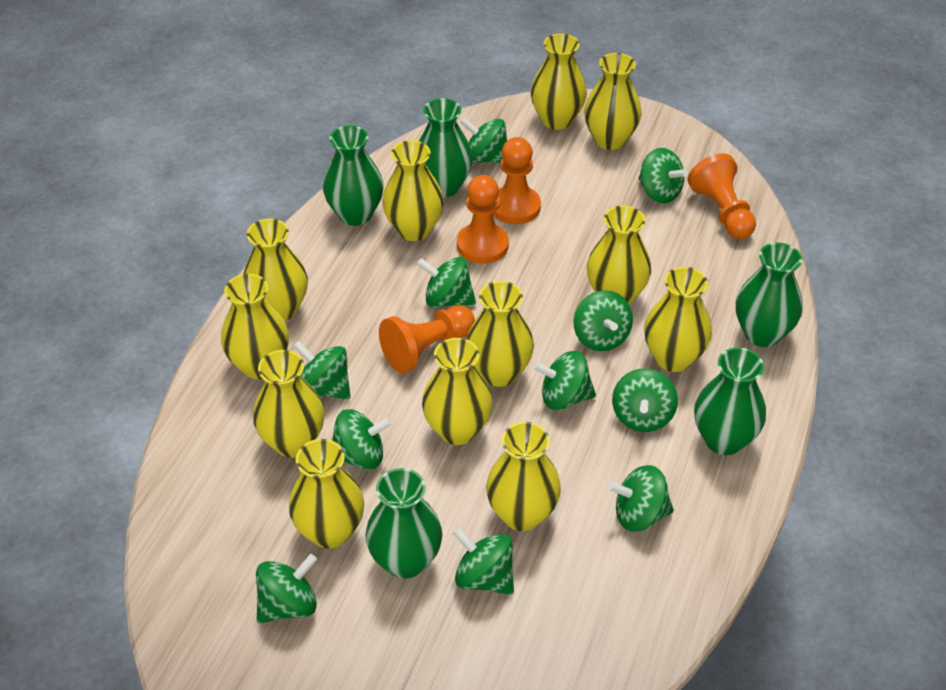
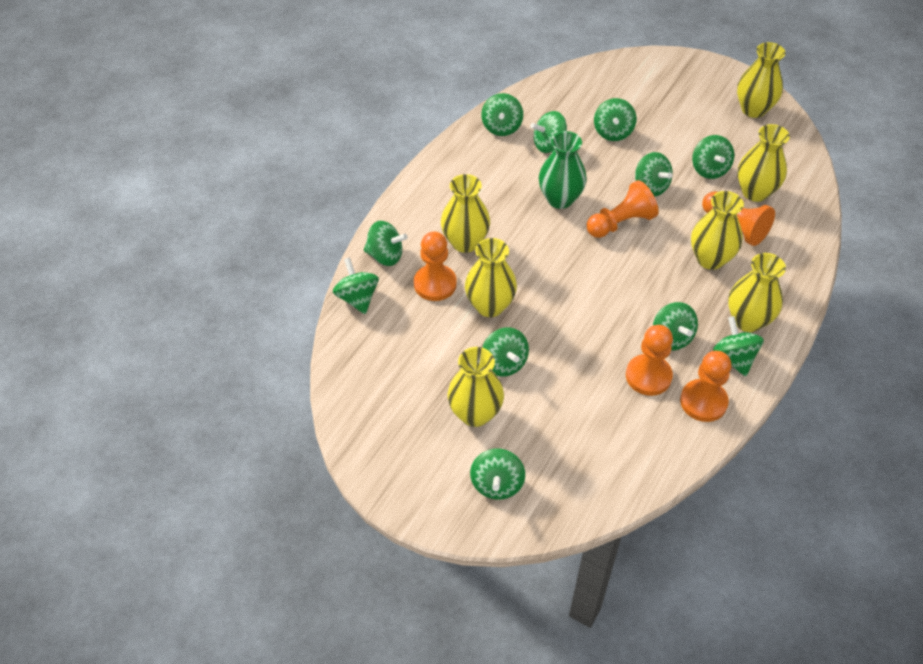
green vase: 5 -> 1
orange pawn: 4 -> 5
yellow vase: 12 -> 7

